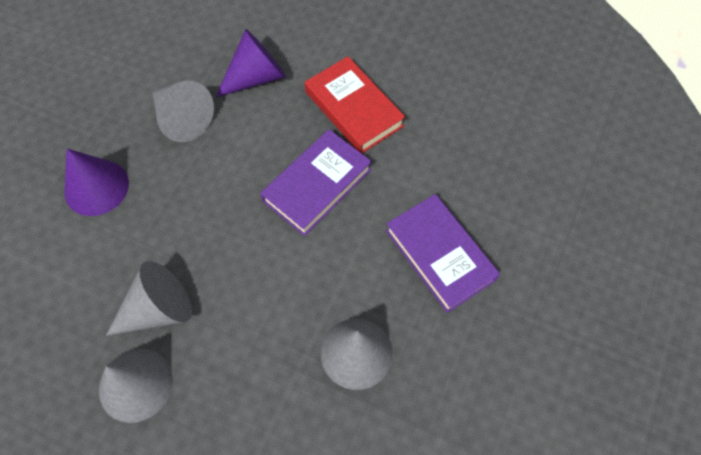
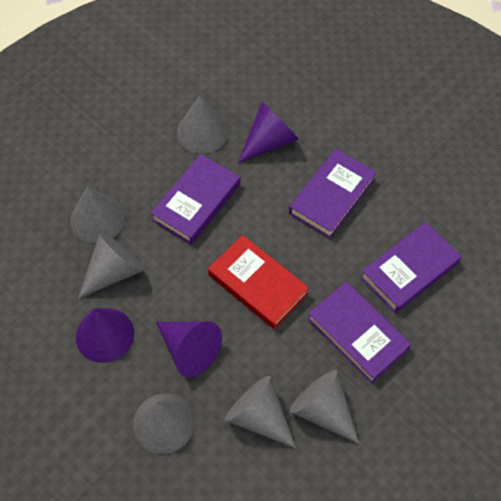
grey cone: 4 -> 6
purple book: 2 -> 4
purple cone: 2 -> 3

